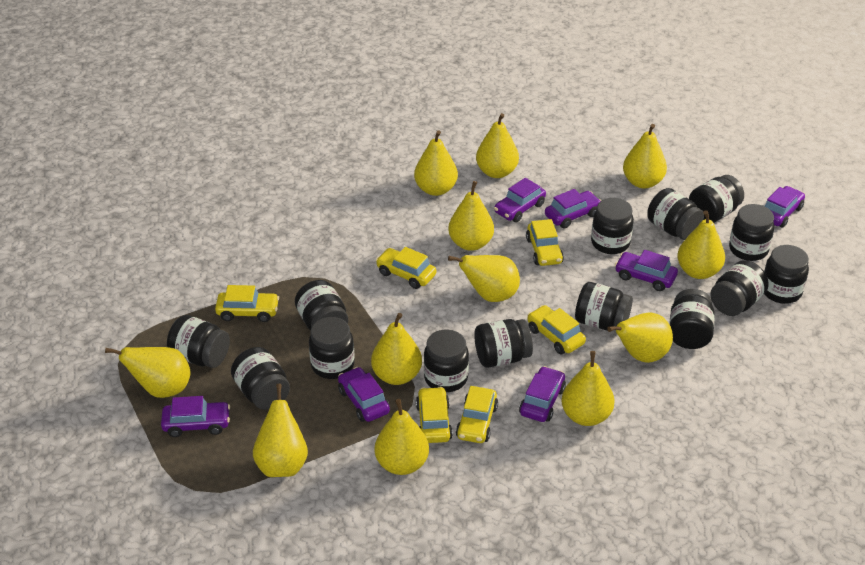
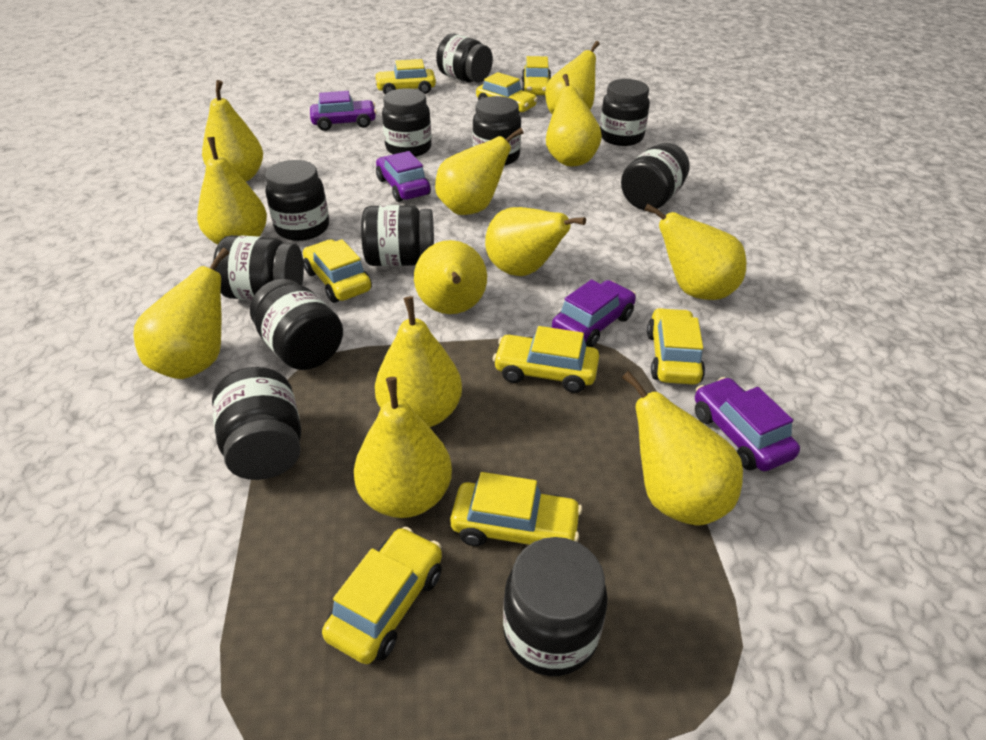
black jar: 14 -> 11
purple car: 7 -> 4
yellow car: 6 -> 8

